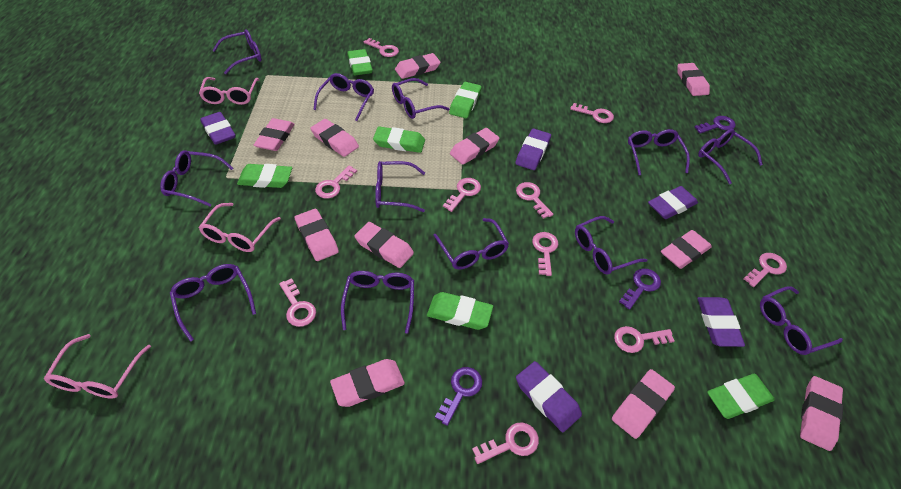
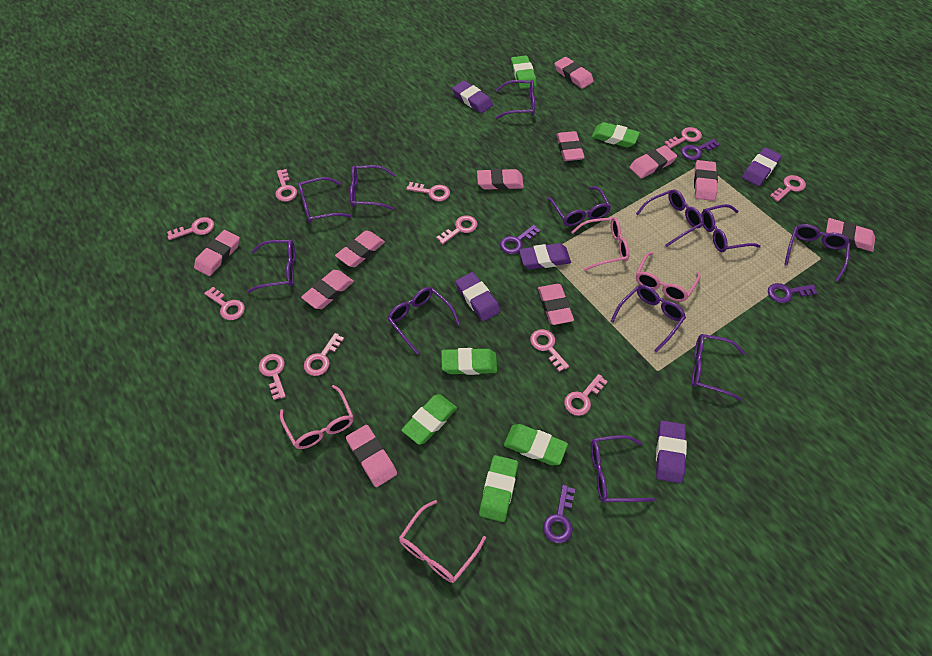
pink glasses: 3 -> 4
pink key: 10 -> 11
purple key: 3 -> 4

